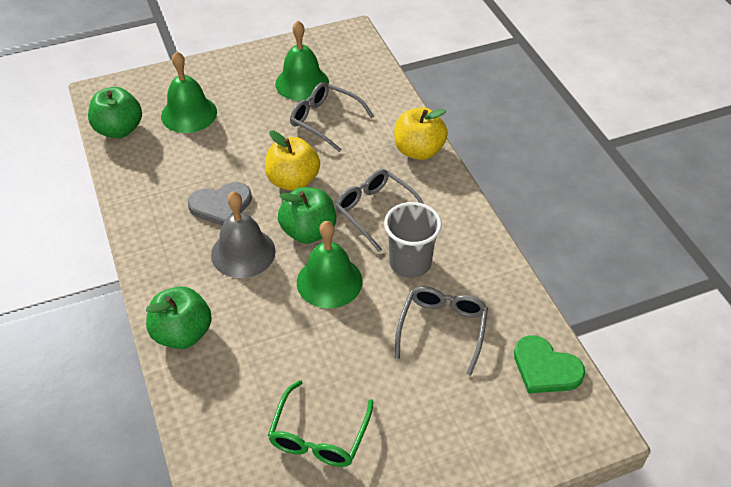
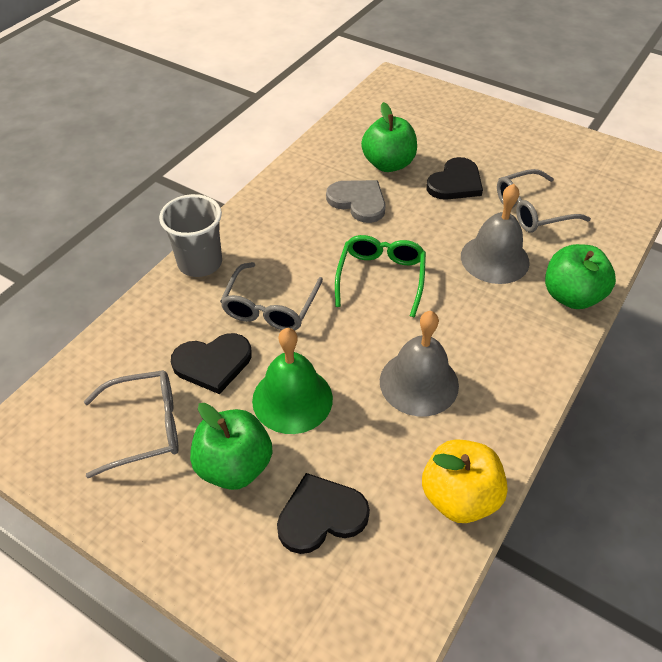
black heart: 0 -> 3
green bell: 3 -> 1
green heart: 1 -> 0
grey bell: 1 -> 2
yellow apple: 2 -> 1

